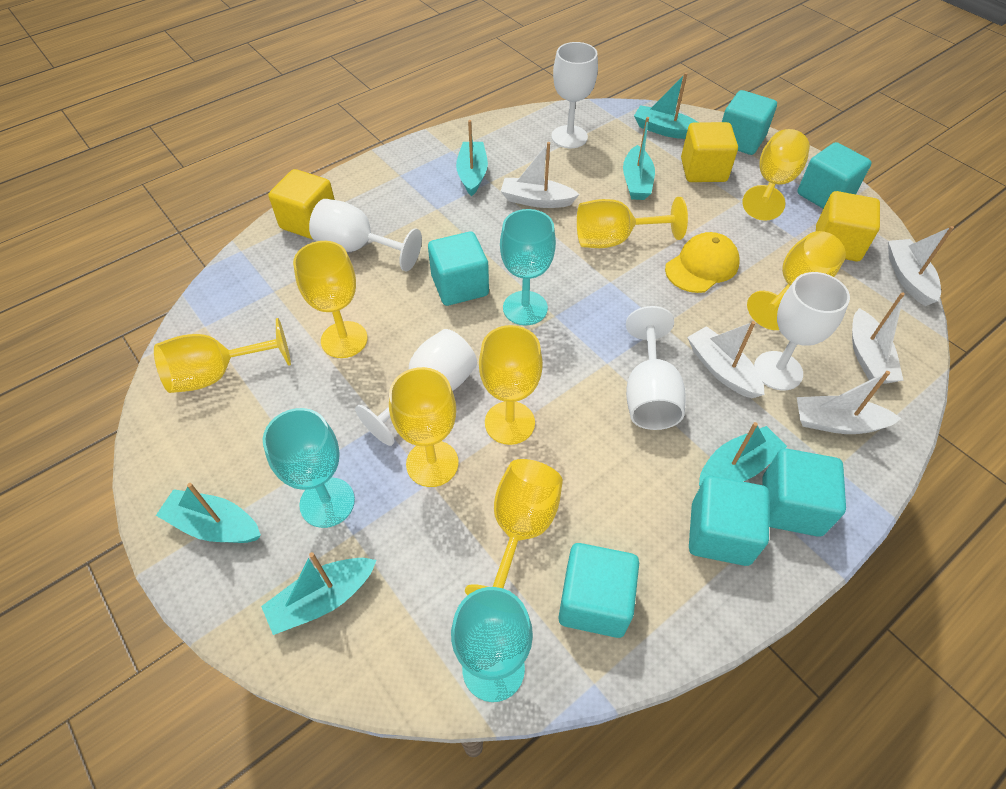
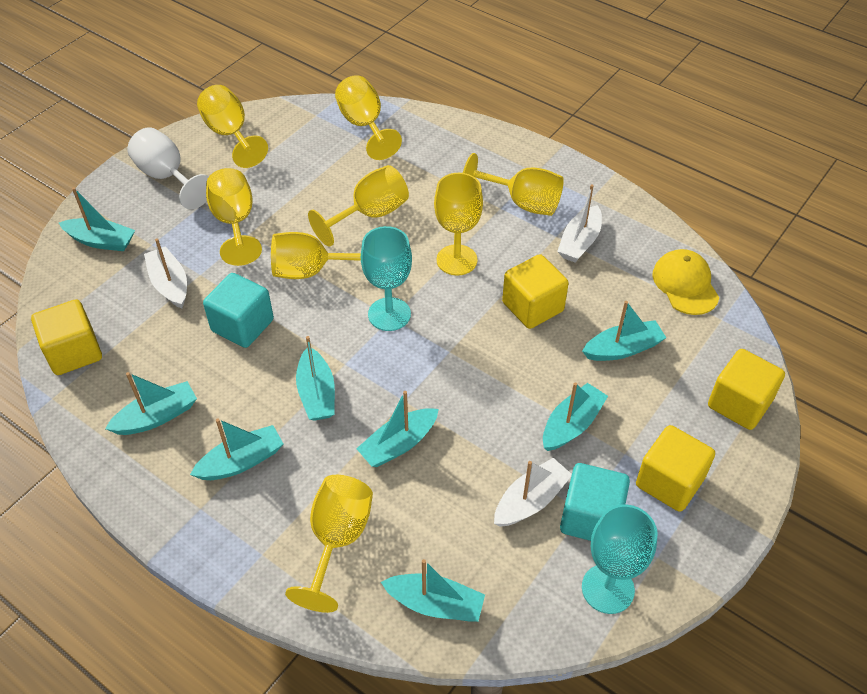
turquoise boat: 6 -> 8
turquoise cube: 6 -> 2
turquoise goblet: 3 -> 2
white boat: 5 -> 3
white goblet: 5 -> 1
yellow cube: 3 -> 4

